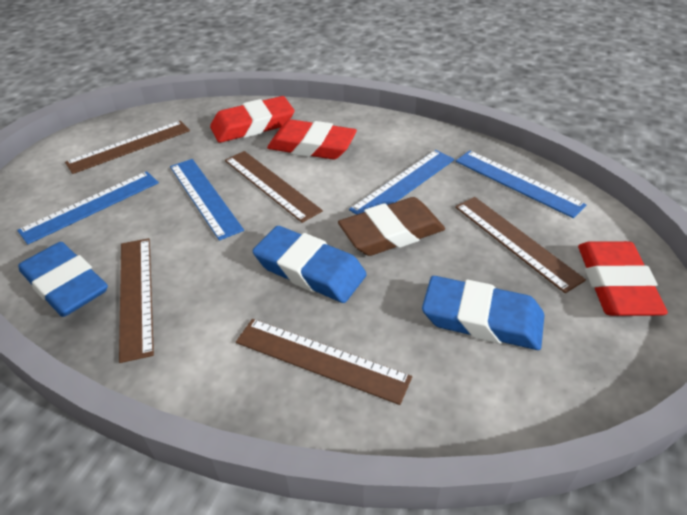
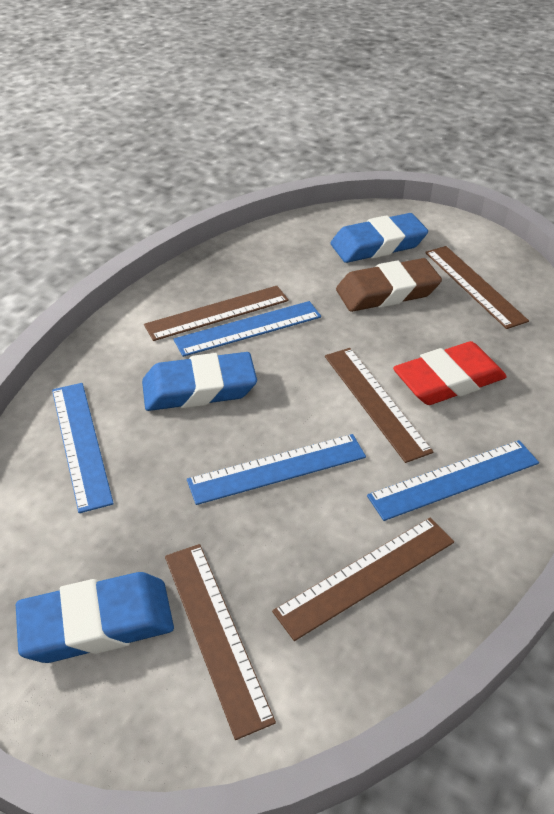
red eraser: 3 -> 1

